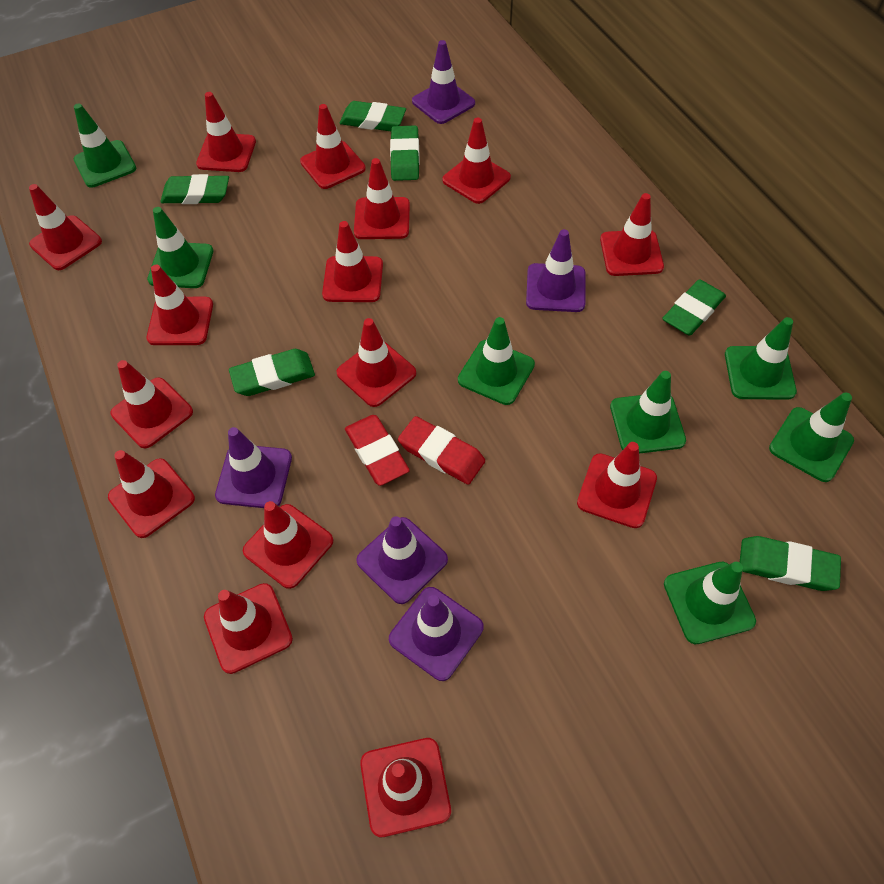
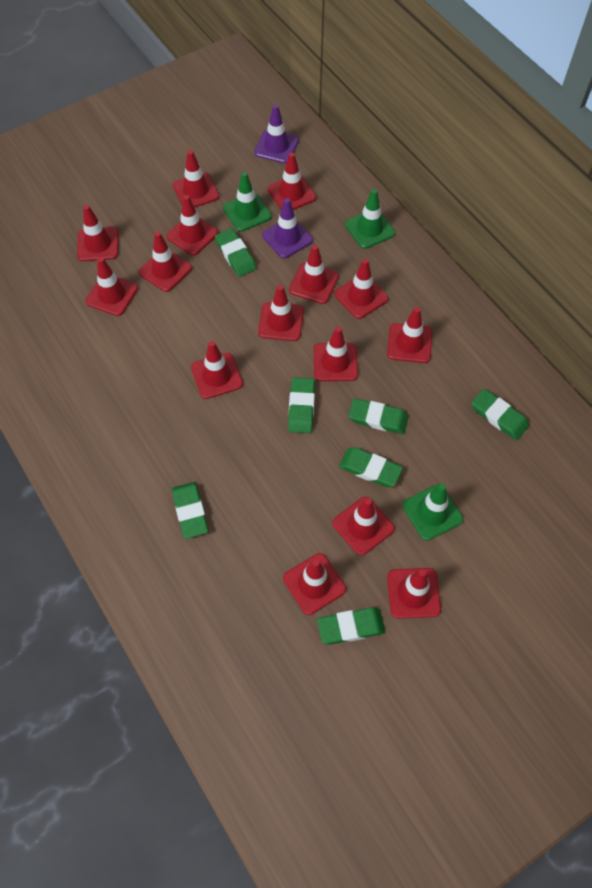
green eraser: 6 -> 7
green traffic cone: 7 -> 3
purple traffic cone: 5 -> 2
red eraser: 2 -> 0

